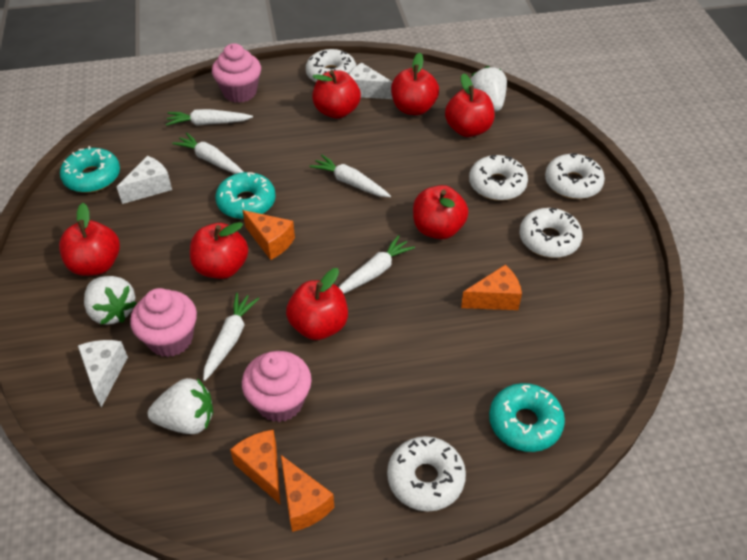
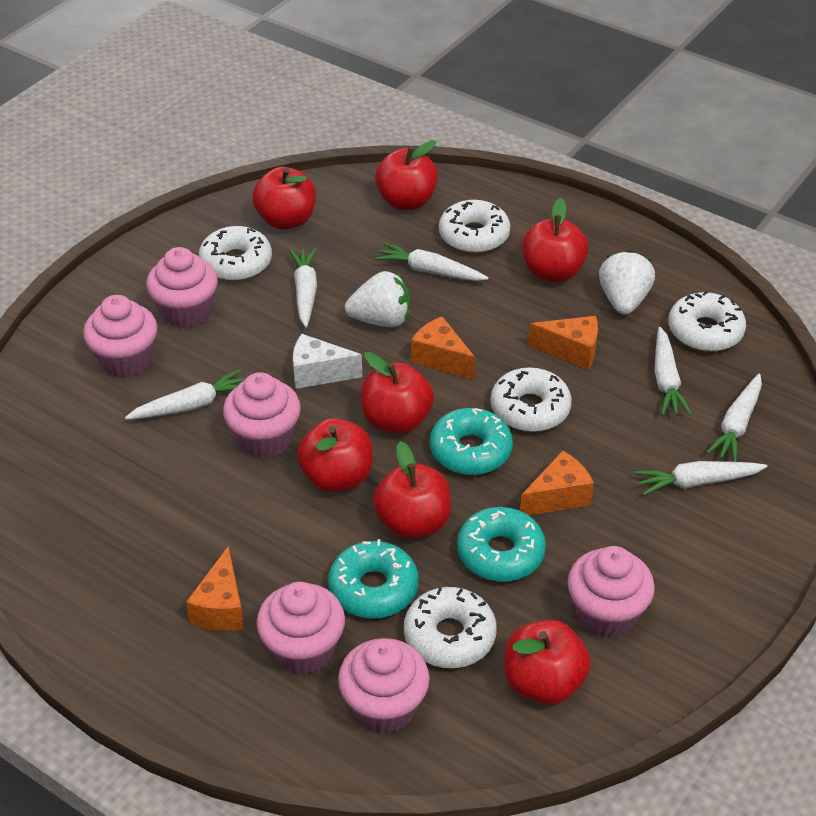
pink cupcake: 3 -> 6
white carrot: 5 -> 6
white cheese: 3 -> 1
white strawberry: 3 -> 2

